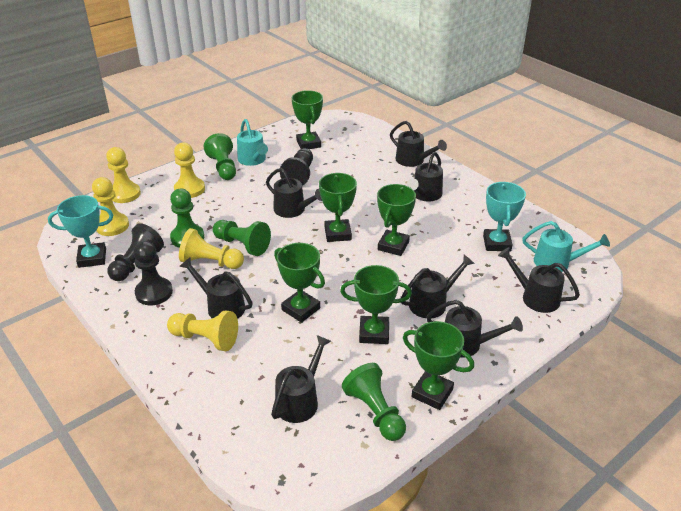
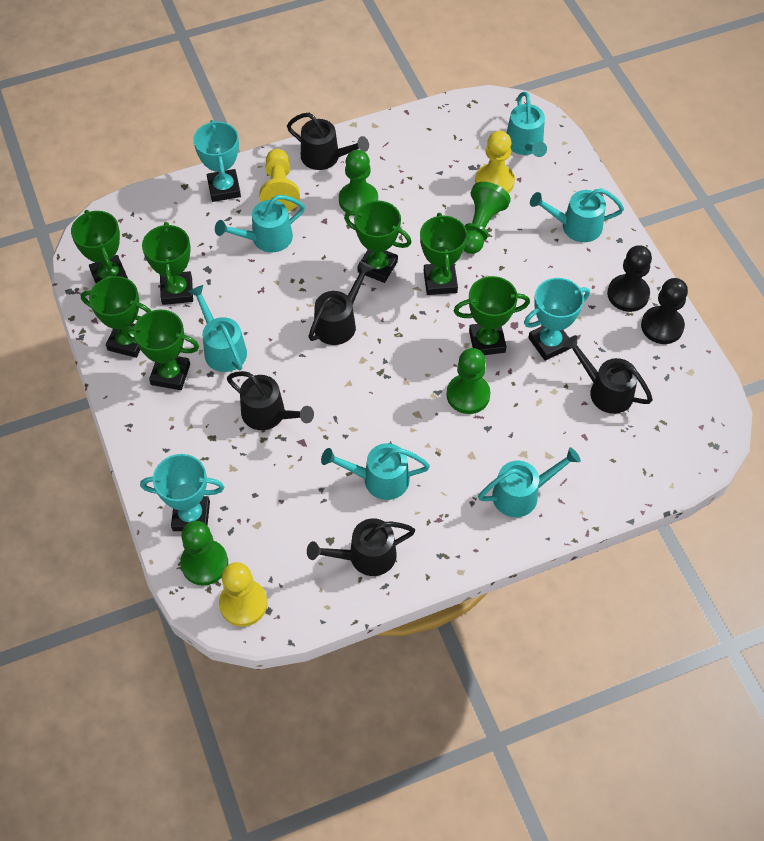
black pawn: 3 -> 2
black watering can: 8 -> 5
green trophy: 6 -> 7
turquoise trophy: 2 -> 3
turquoise watering can: 2 -> 6
yellow pawn: 5 -> 3

